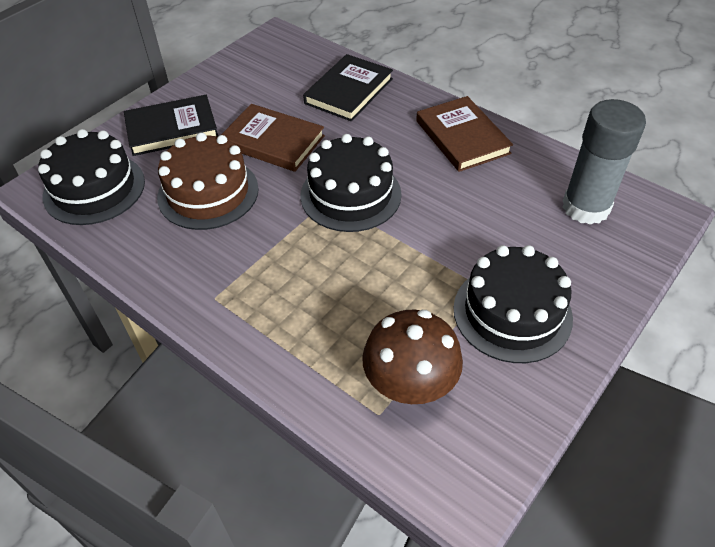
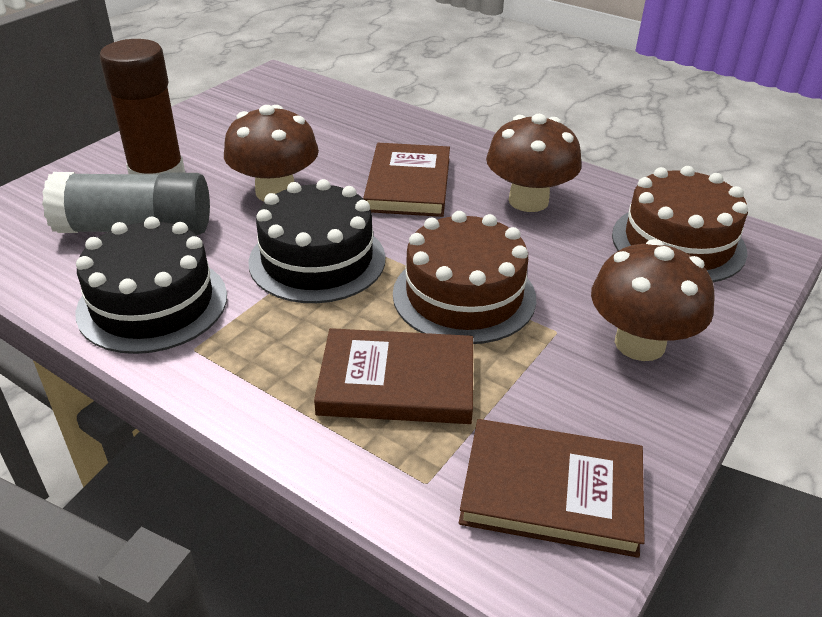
black book: 2 -> 0
black cake: 3 -> 2
brown book: 2 -> 3
brown cake: 1 -> 2
brown glue stick: 0 -> 1
brown mushroom: 1 -> 3

